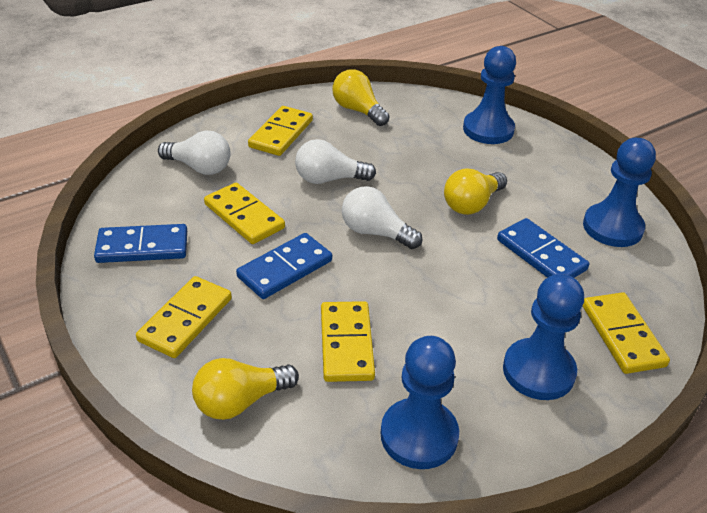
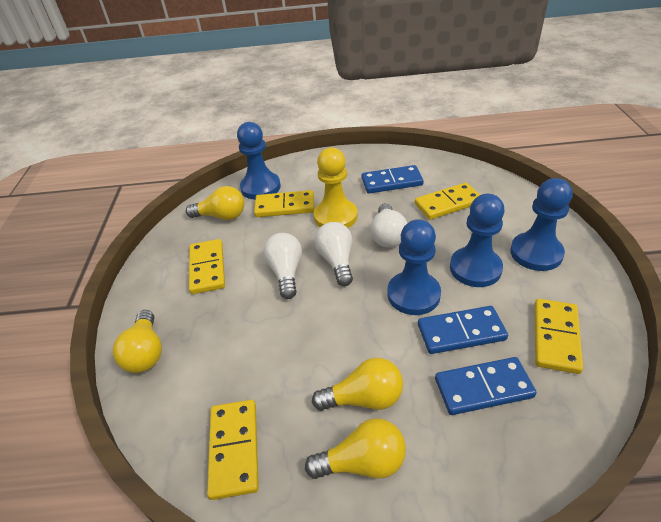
yellow light bulb: 3 -> 4
yellow pawn: 0 -> 1

